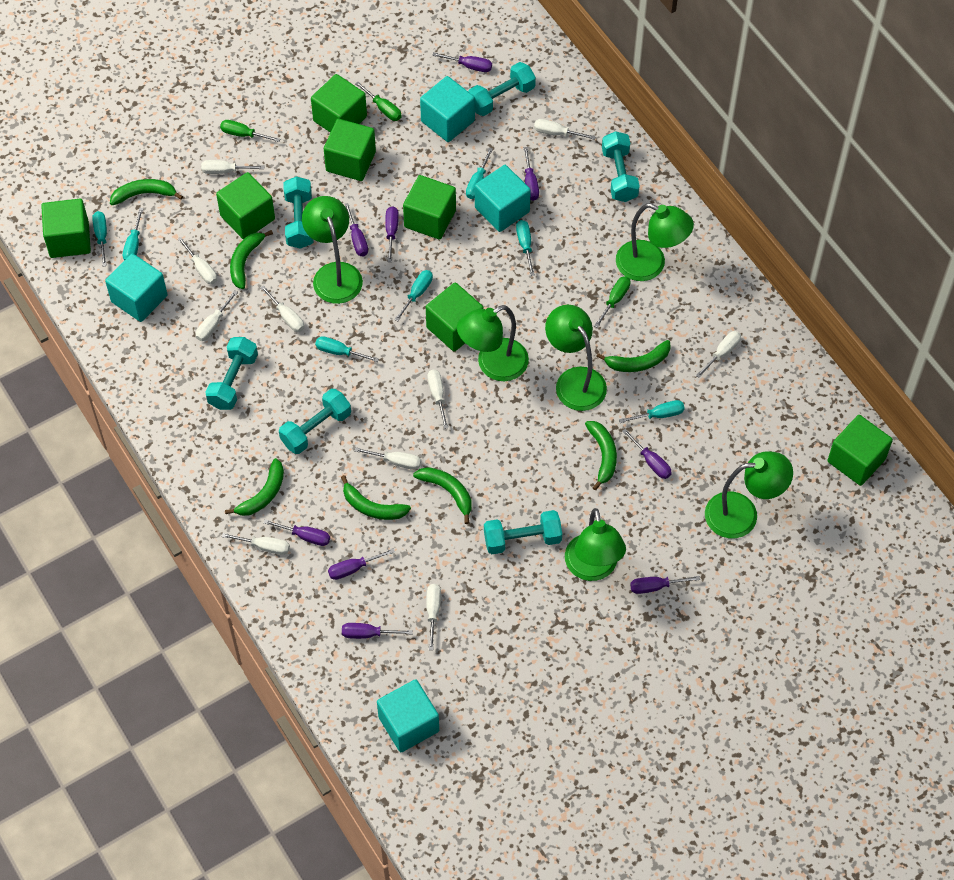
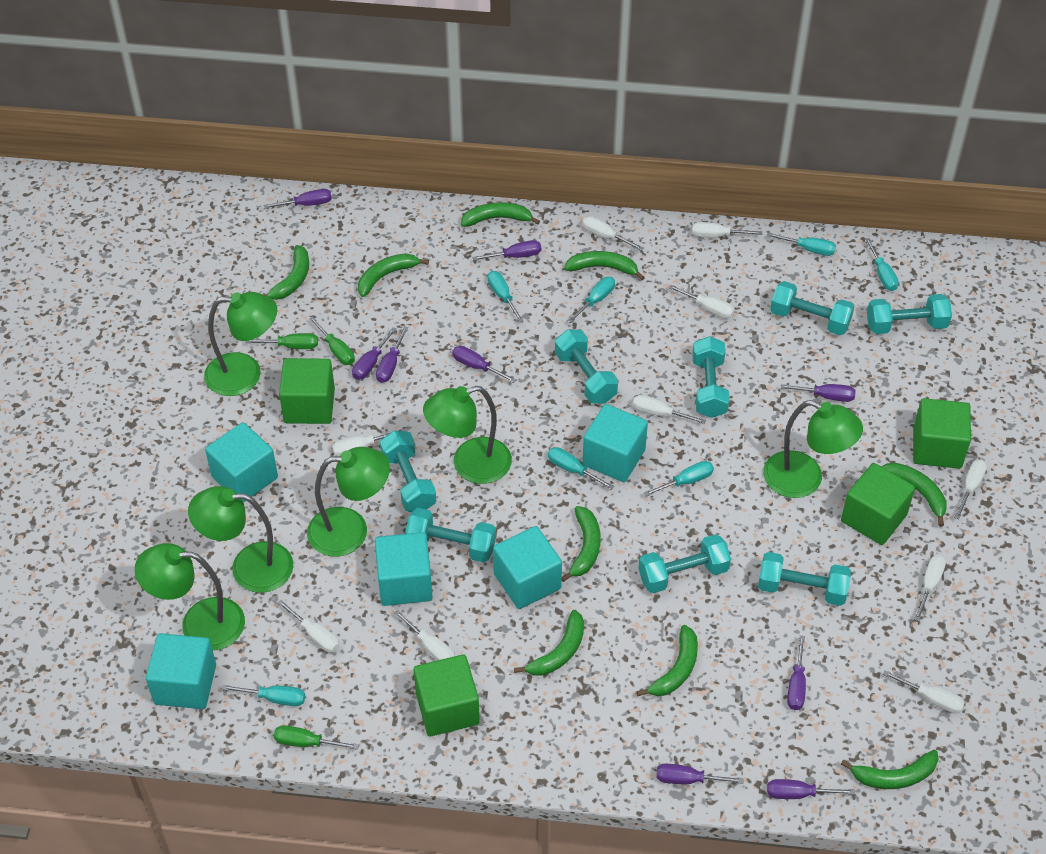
green banana: 7 -> 9
green cube: 7 -> 4
turquoise cube: 4 -> 5
turquoise dumbbell: 6 -> 8

